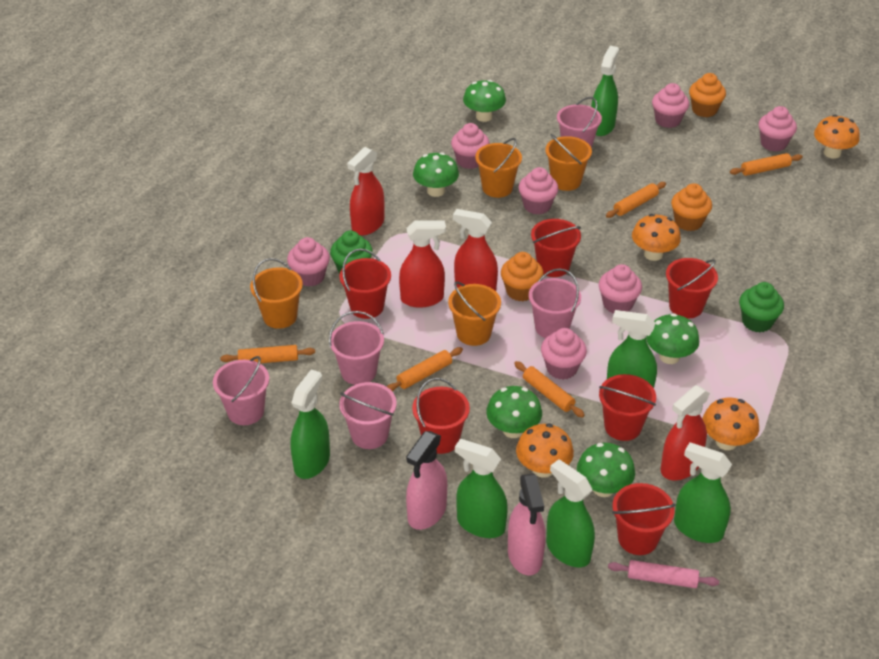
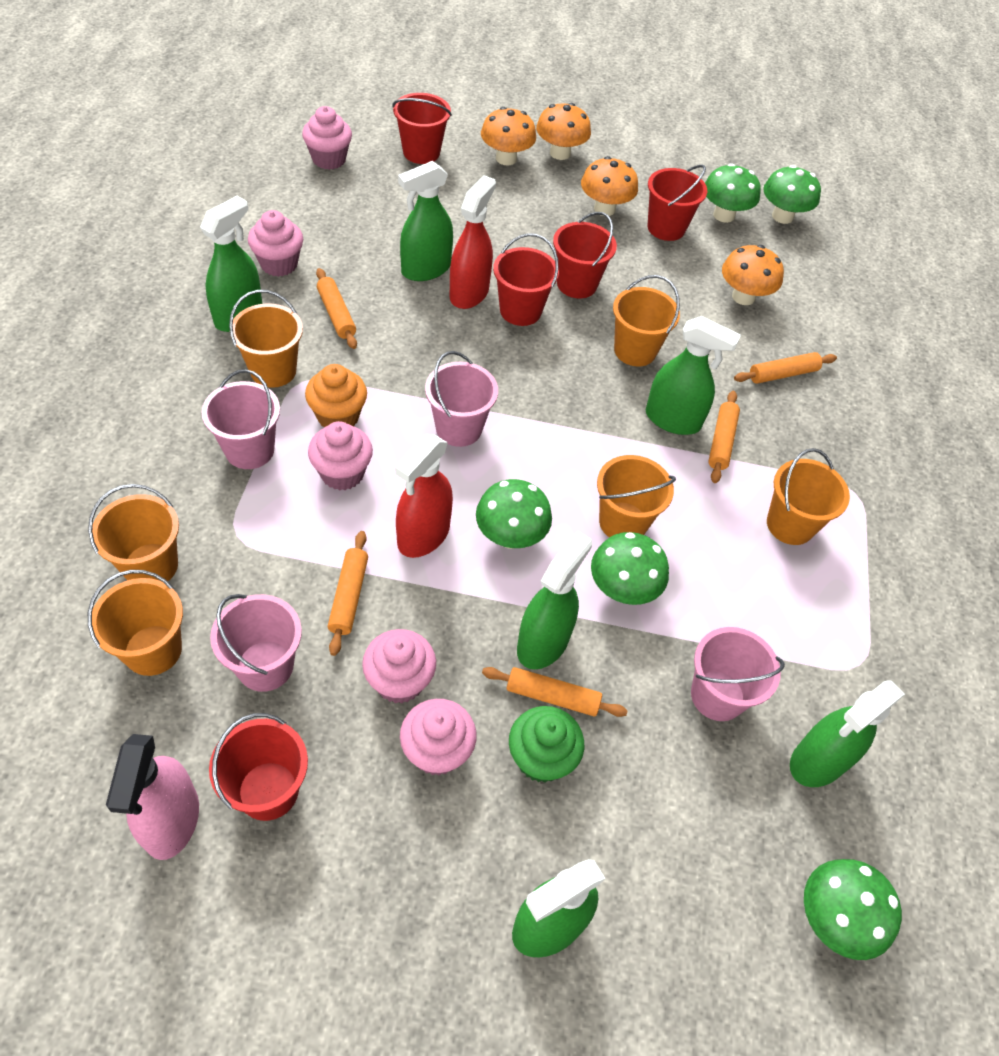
green cupcake: 2 -> 1
orange bucket: 4 -> 6
orange cupcake: 3 -> 1
pink bucket: 5 -> 4
pink cupcake: 7 -> 5
pink rolling pin: 1 -> 0
pink spray bottle: 2 -> 1
red bucket: 6 -> 5
red spray bottle: 4 -> 2

